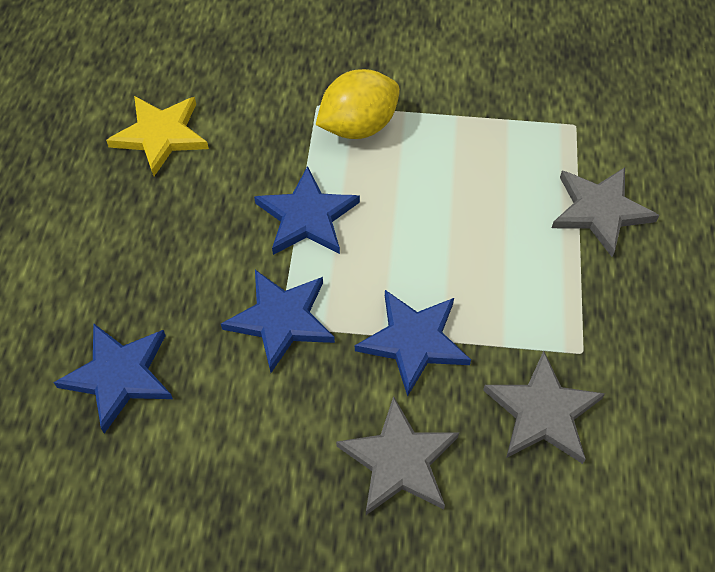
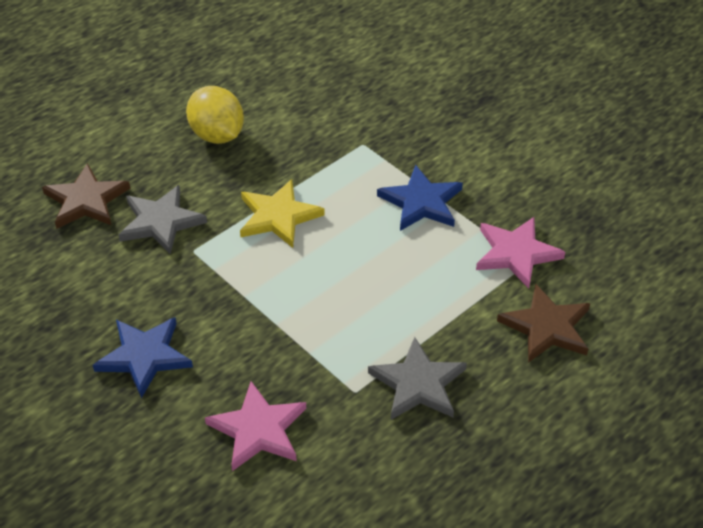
blue star: 4 -> 2
brown star: 0 -> 2
grey star: 3 -> 2
pink star: 0 -> 2

